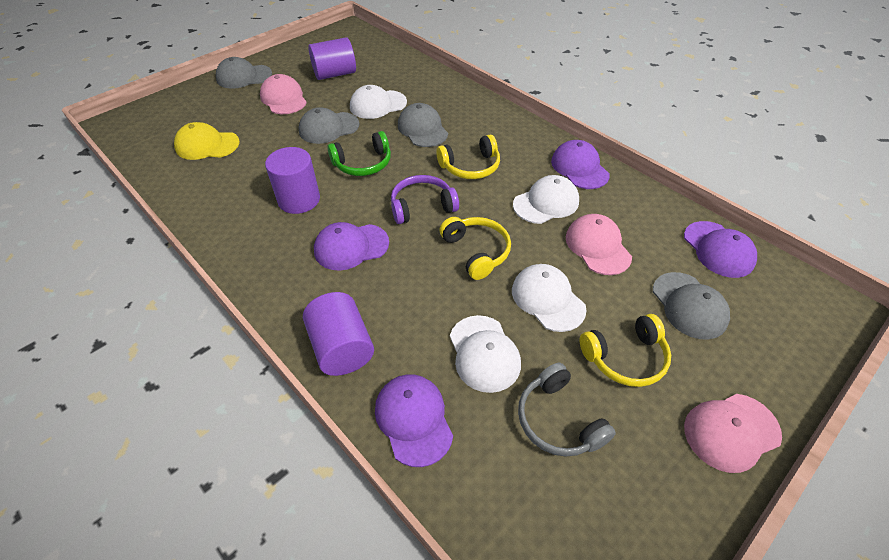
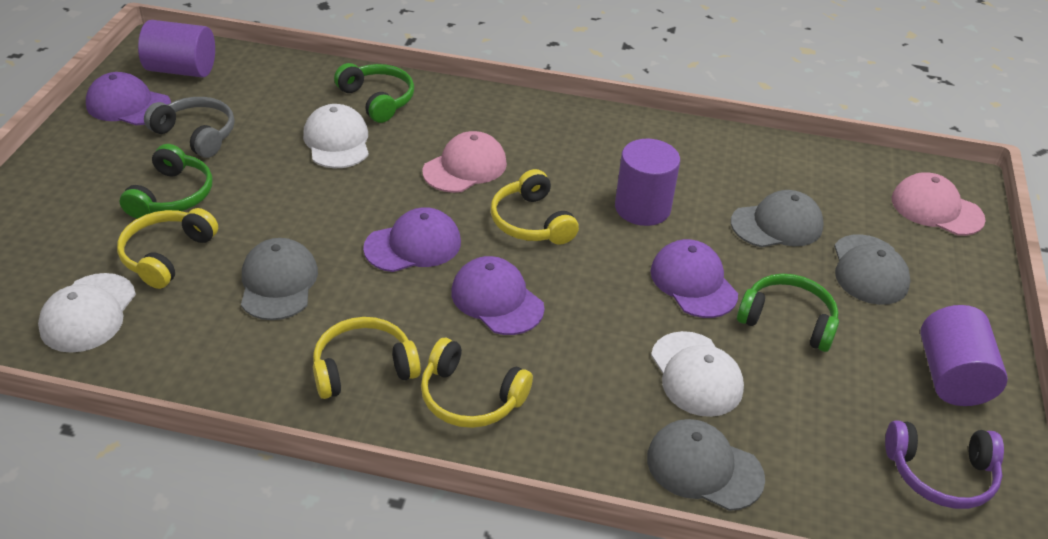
green headphones: 1 -> 3
pink cap: 3 -> 2
white cap: 4 -> 3
yellow cap: 1 -> 0
yellow headphones: 3 -> 4

